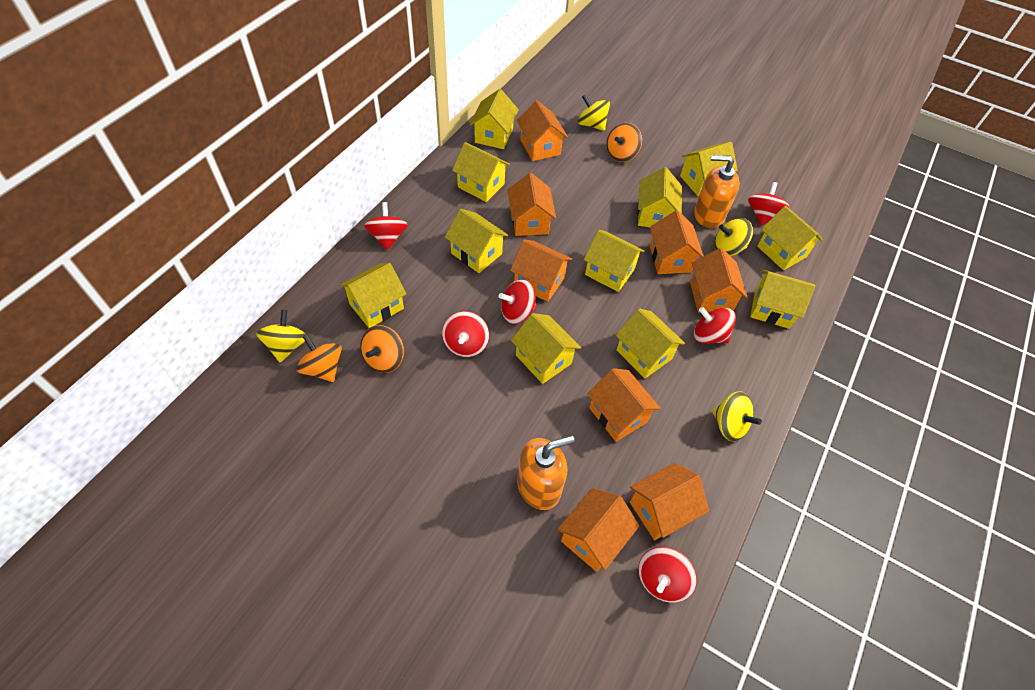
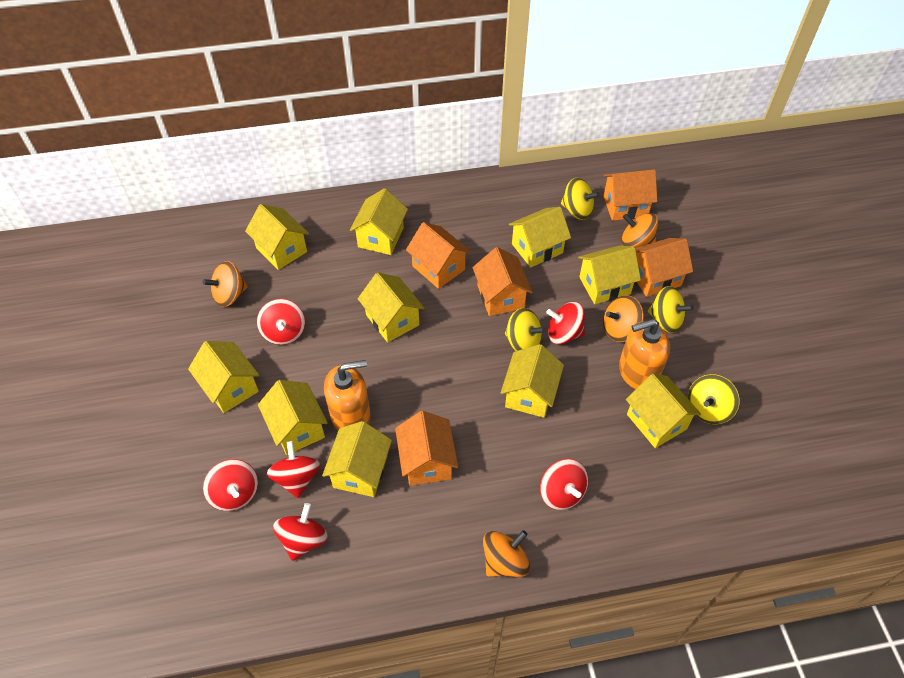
orange house: 8 -> 5
orange spinning top: 3 -> 4
yellow house: 11 -> 10

